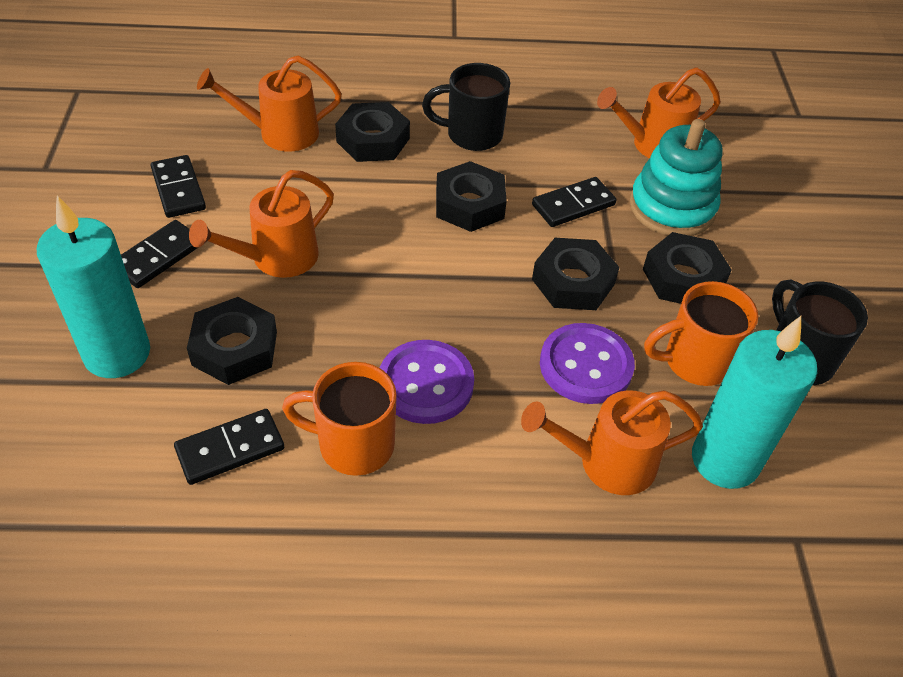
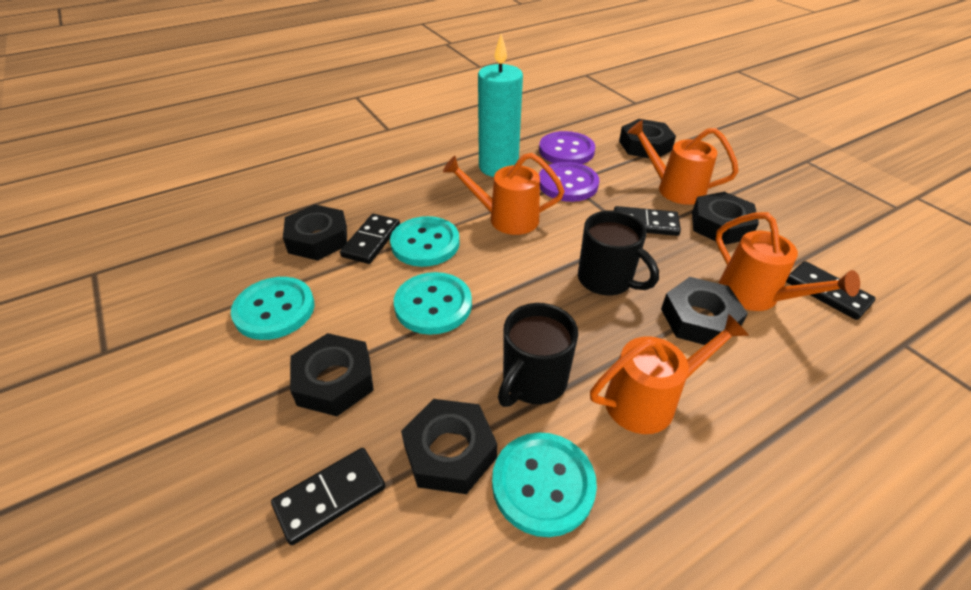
black nut: 5 -> 6
orange mug: 2 -> 0
turquoise button: 0 -> 4
turquoise candle: 2 -> 1
turquoise stacking toy: 1 -> 0

